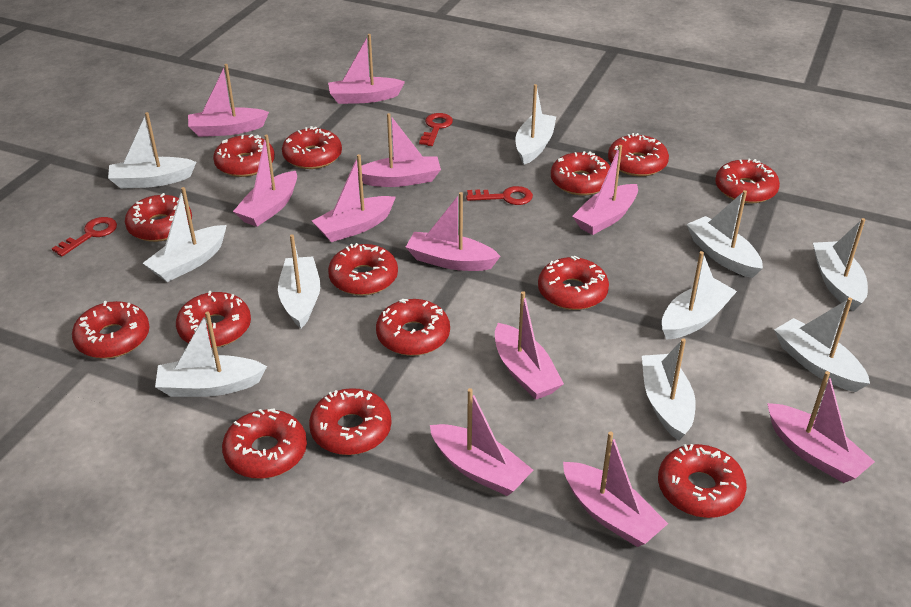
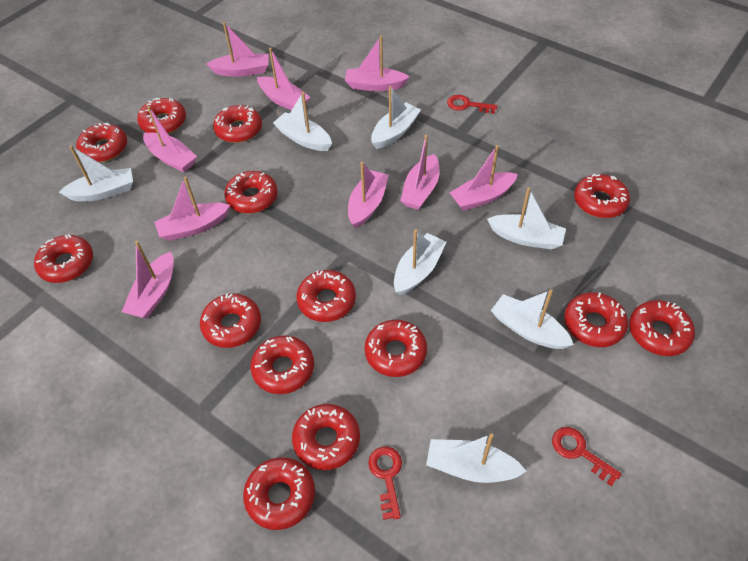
pink boat: 11 -> 9
white boat: 10 -> 7

